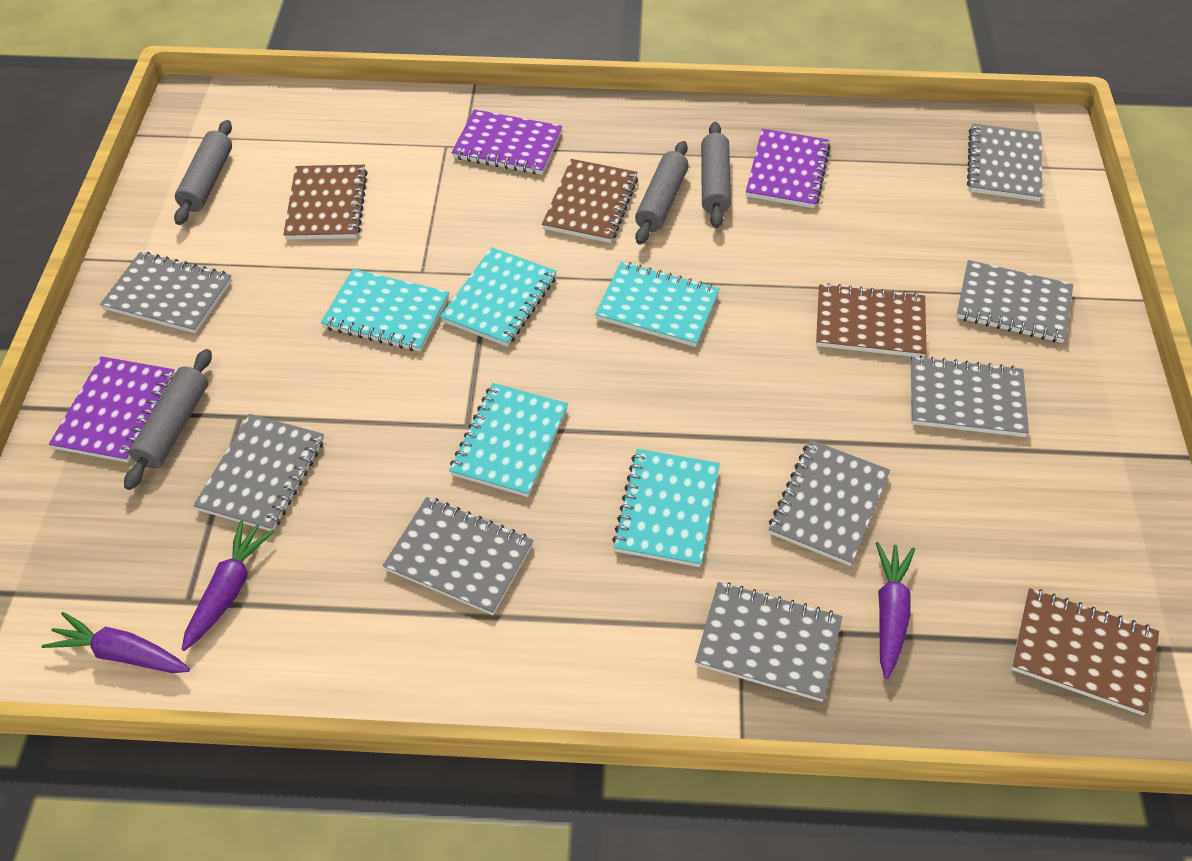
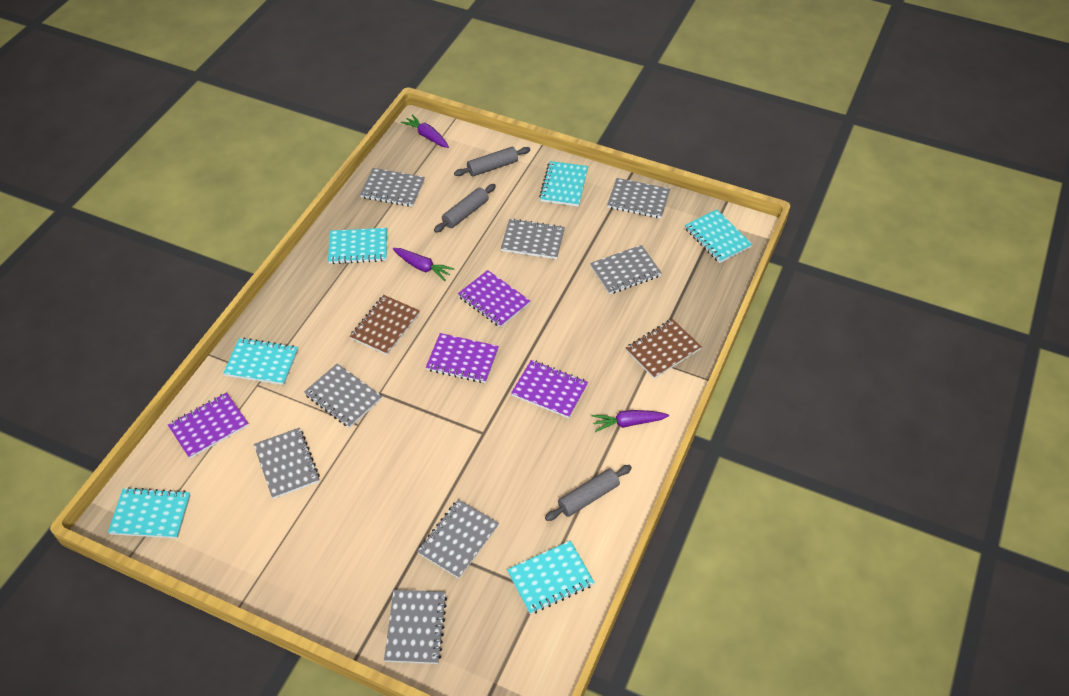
brown notebook: 4 -> 2
grey rolling pin: 4 -> 3
purple notebook: 3 -> 4
turquoise notebook: 5 -> 6

